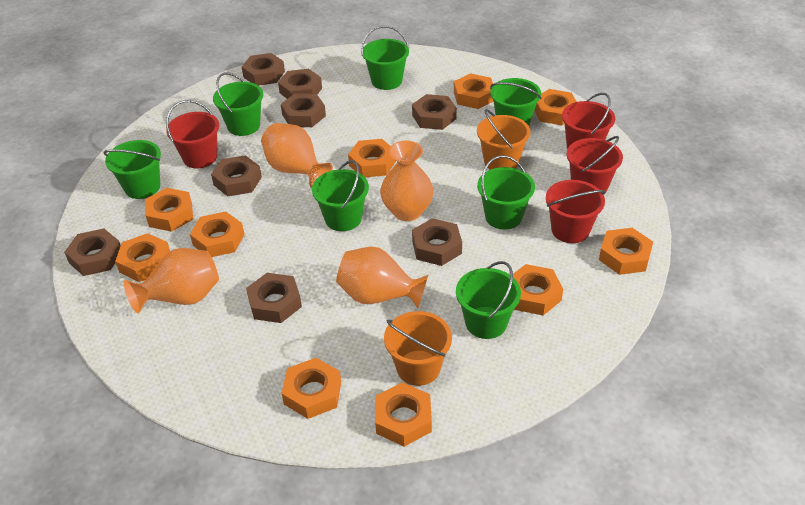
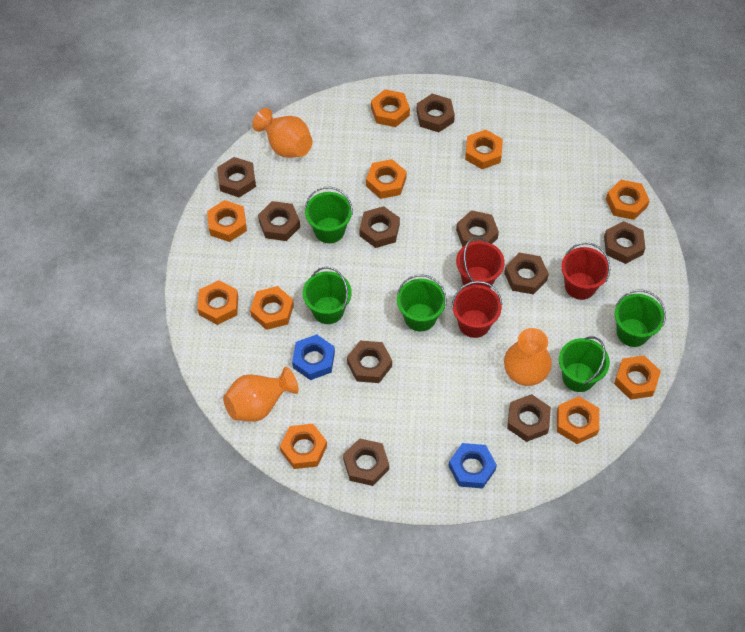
blue nut: 0 -> 2
brown nut: 8 -> 10
green bucket: 7 -> 5
orange bucket: 2 -> 0
orange vase: 4 -> 3
red bucket: 4 -> 3

